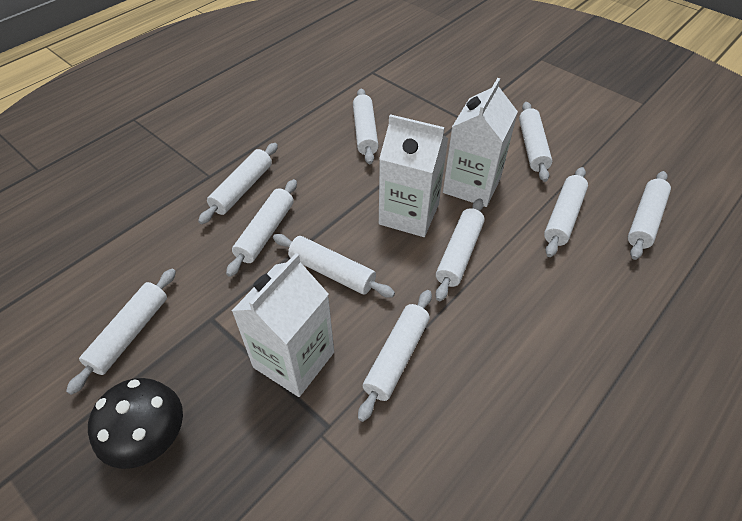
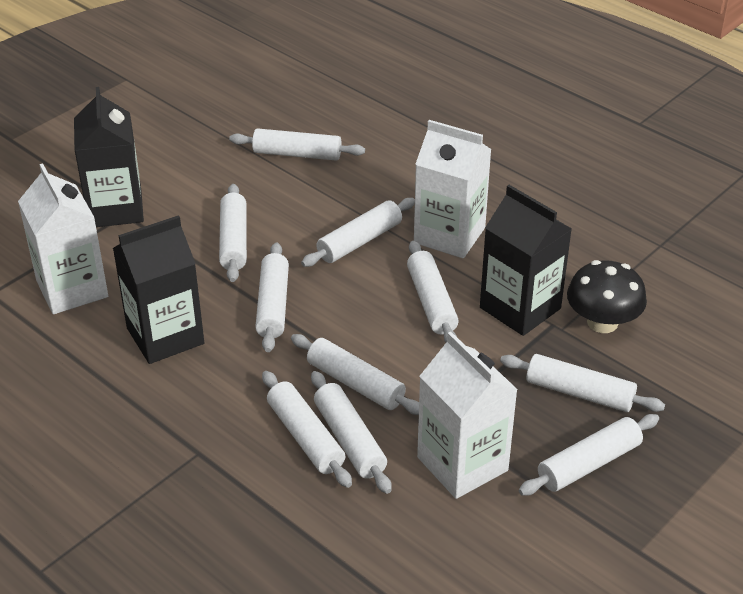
black carton: 0 -> 3

